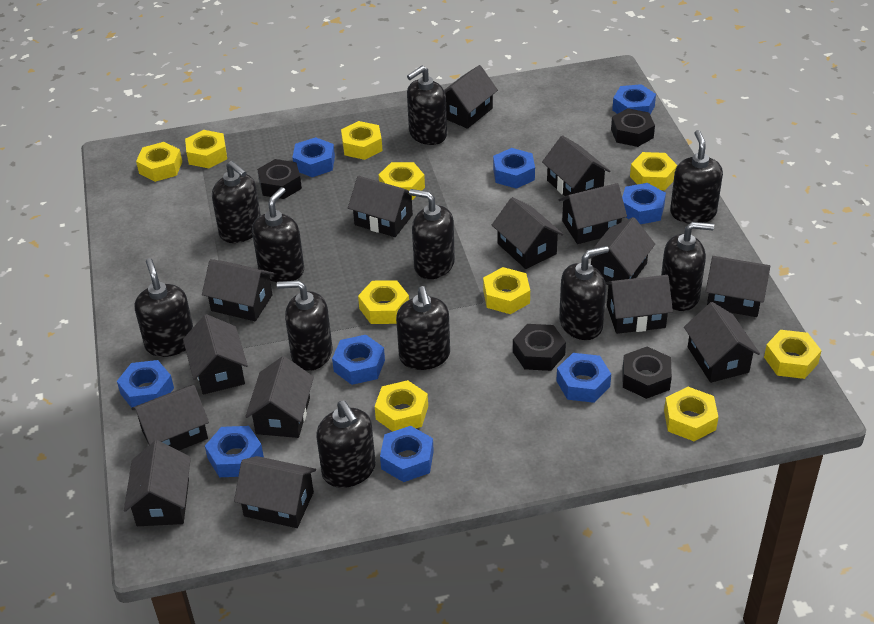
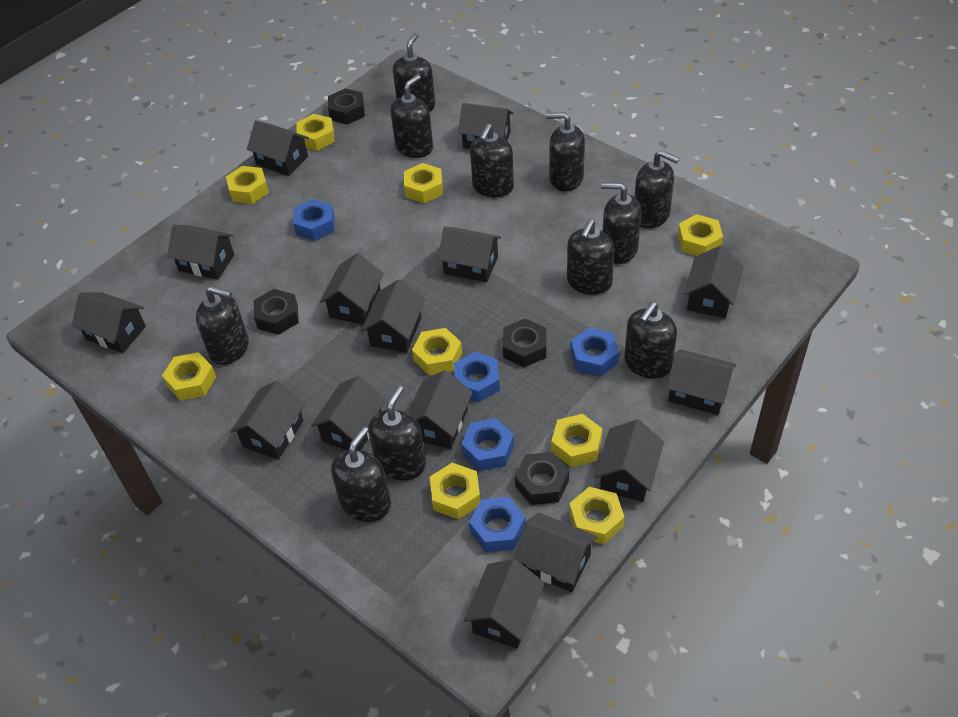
blue nut: 9 -> 5
yellow nut: 10 -> 9

